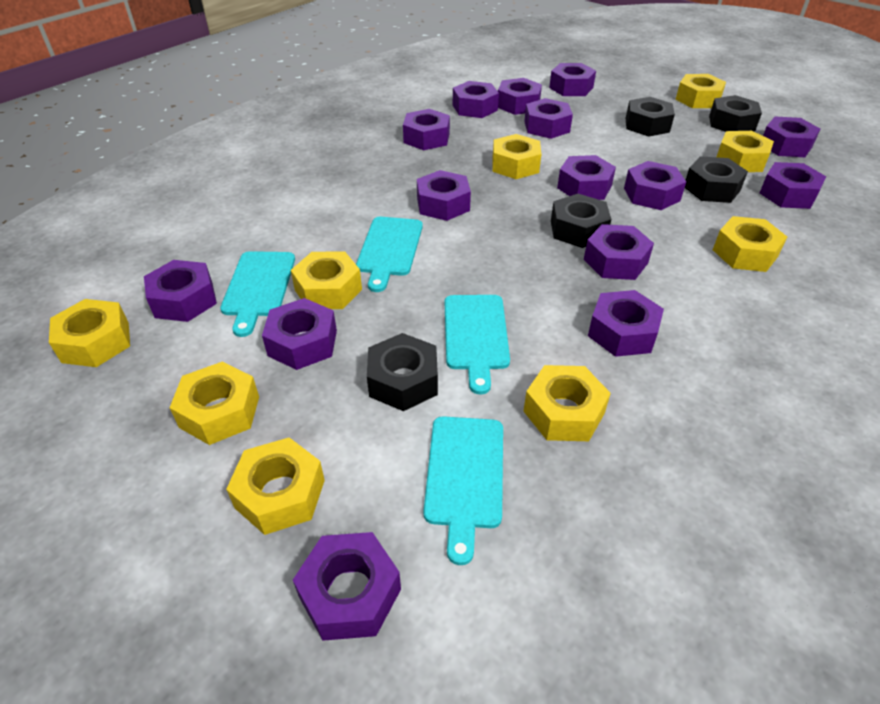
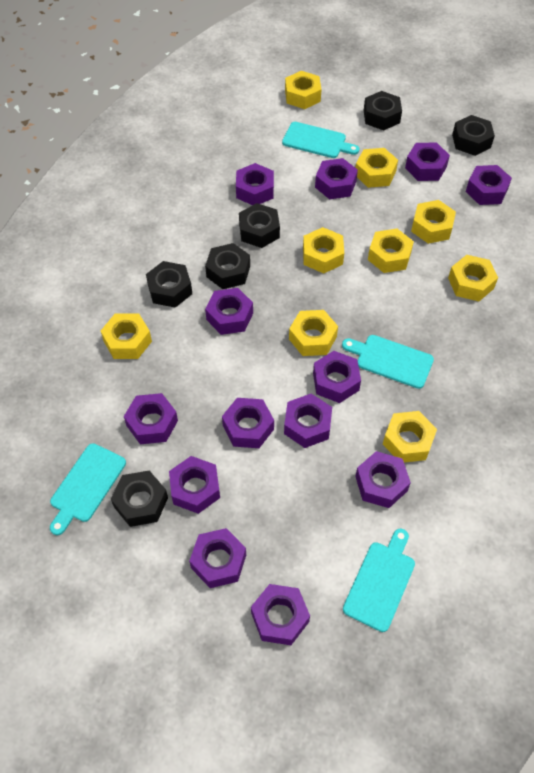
black nut: 5 -> 6
purple nut: 15 -> 13

